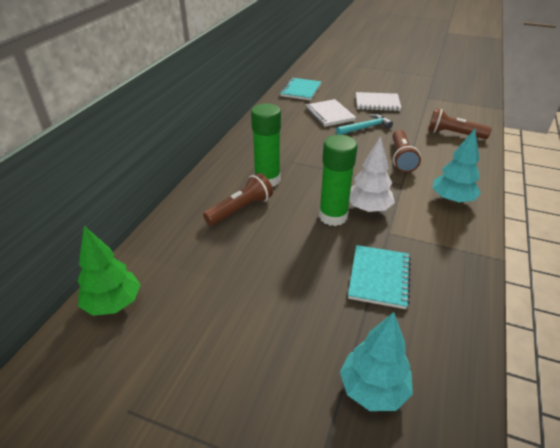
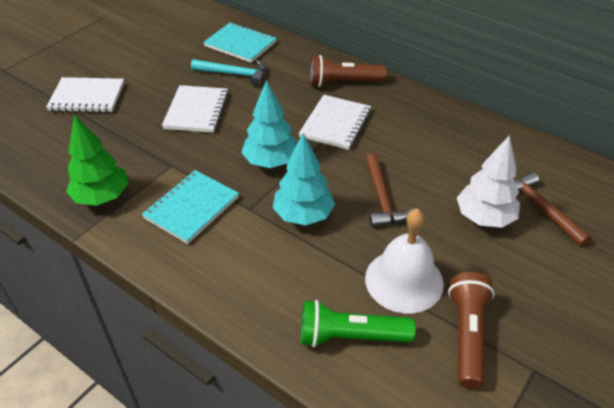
brown flashlight: 3 -> 2
brown hammer: 0 -> 2
green flashlight: 0 -> 1
green glue stick: 2 -> 0
white bell: 0 -> 1
white notebook: 2 -> 3

